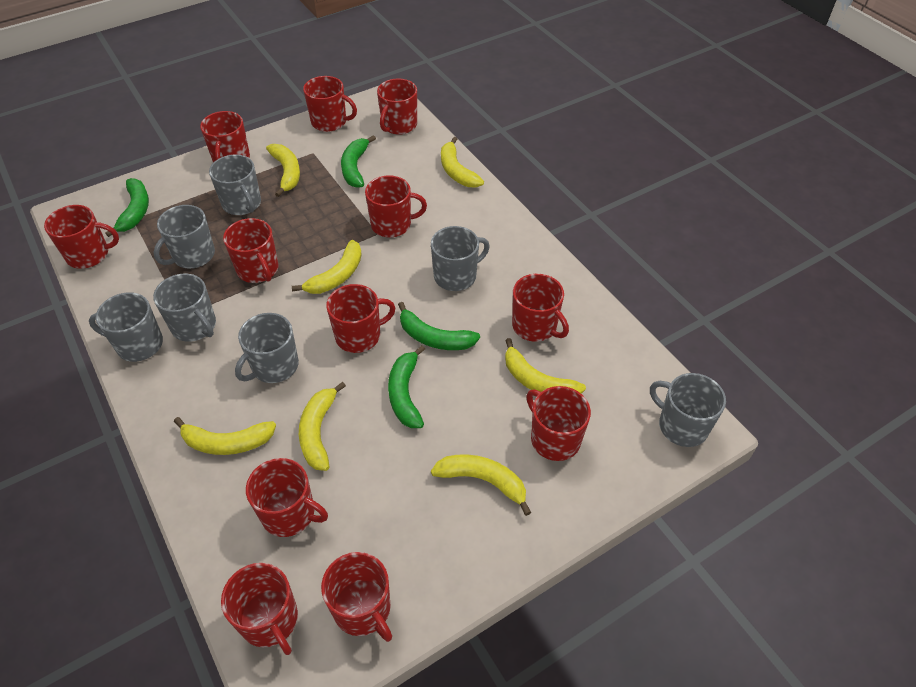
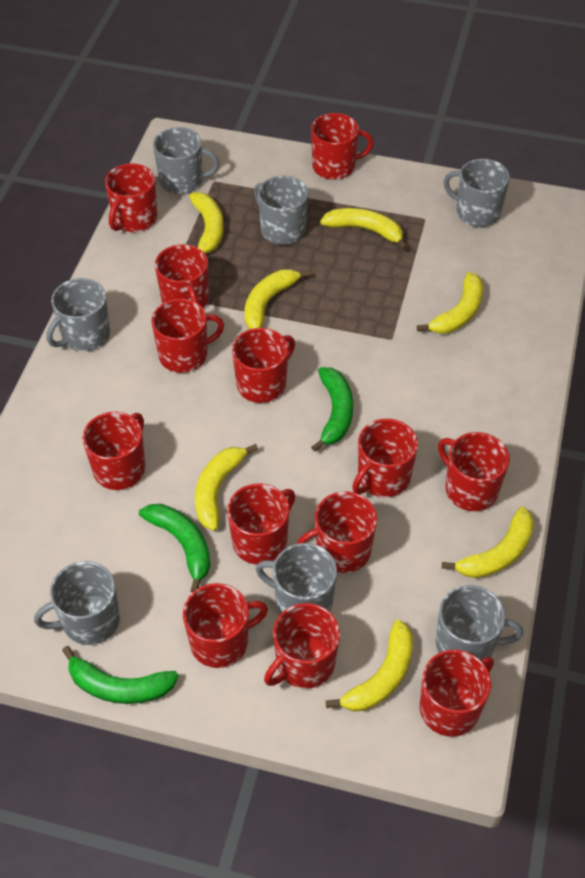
green banana: 4 -> 3
red mug: 12 -> 13

